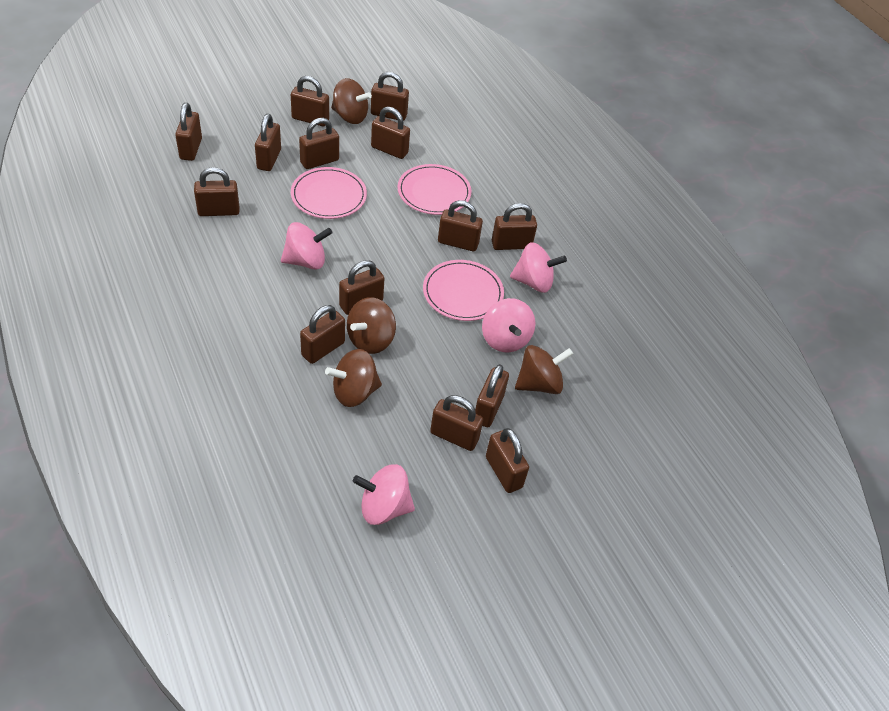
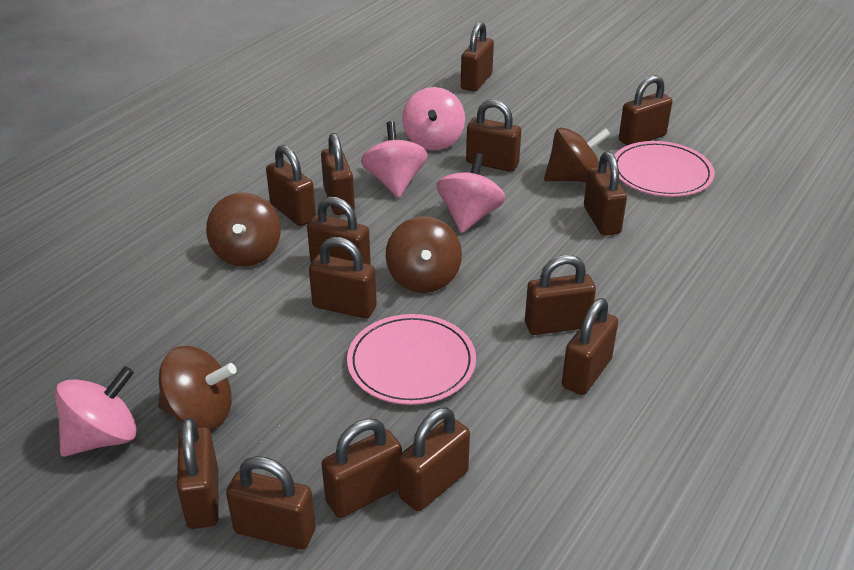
pink plate: 3 -> 2

